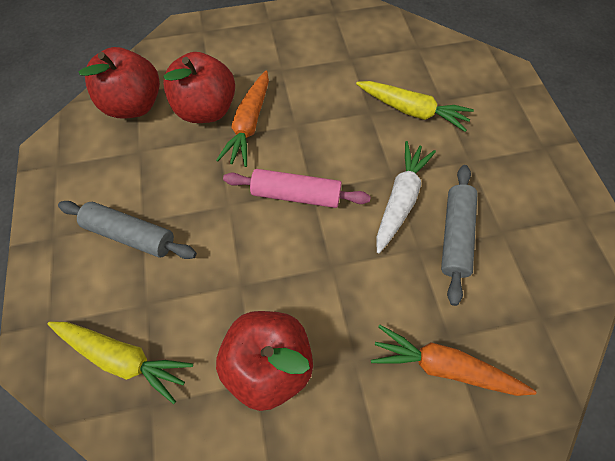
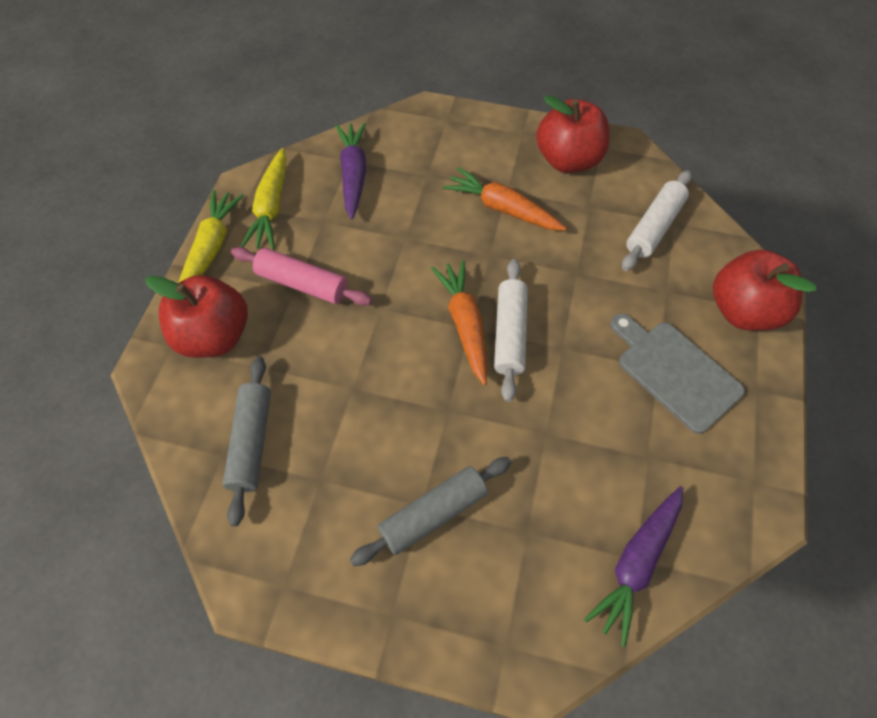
grey cutting board: 0 -> 1
purple carrot: 0 -> 2
white carrot: 1 -> 0
white rolling pin: 0 -> 2

